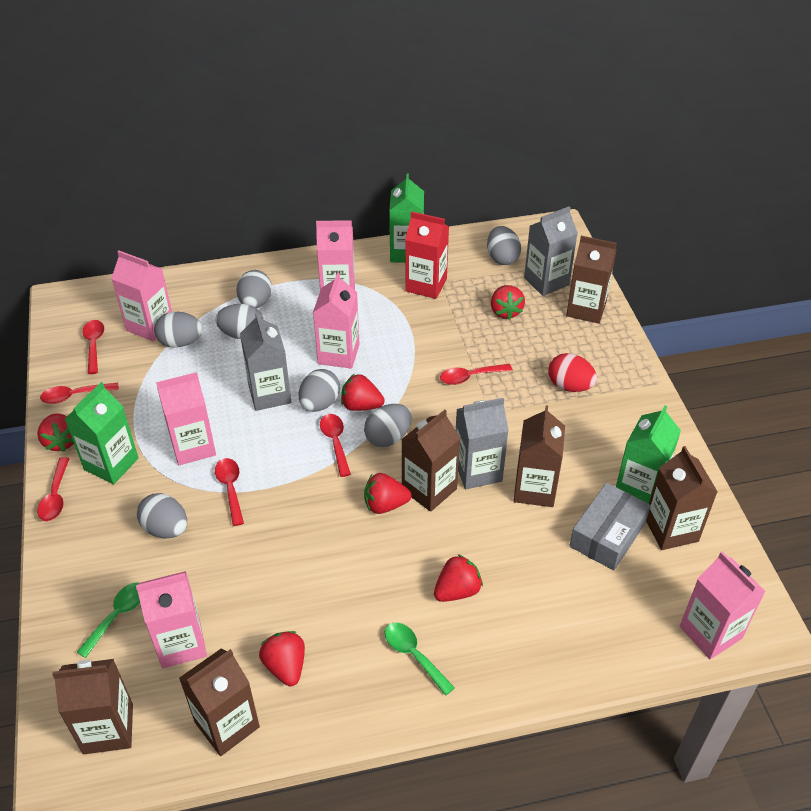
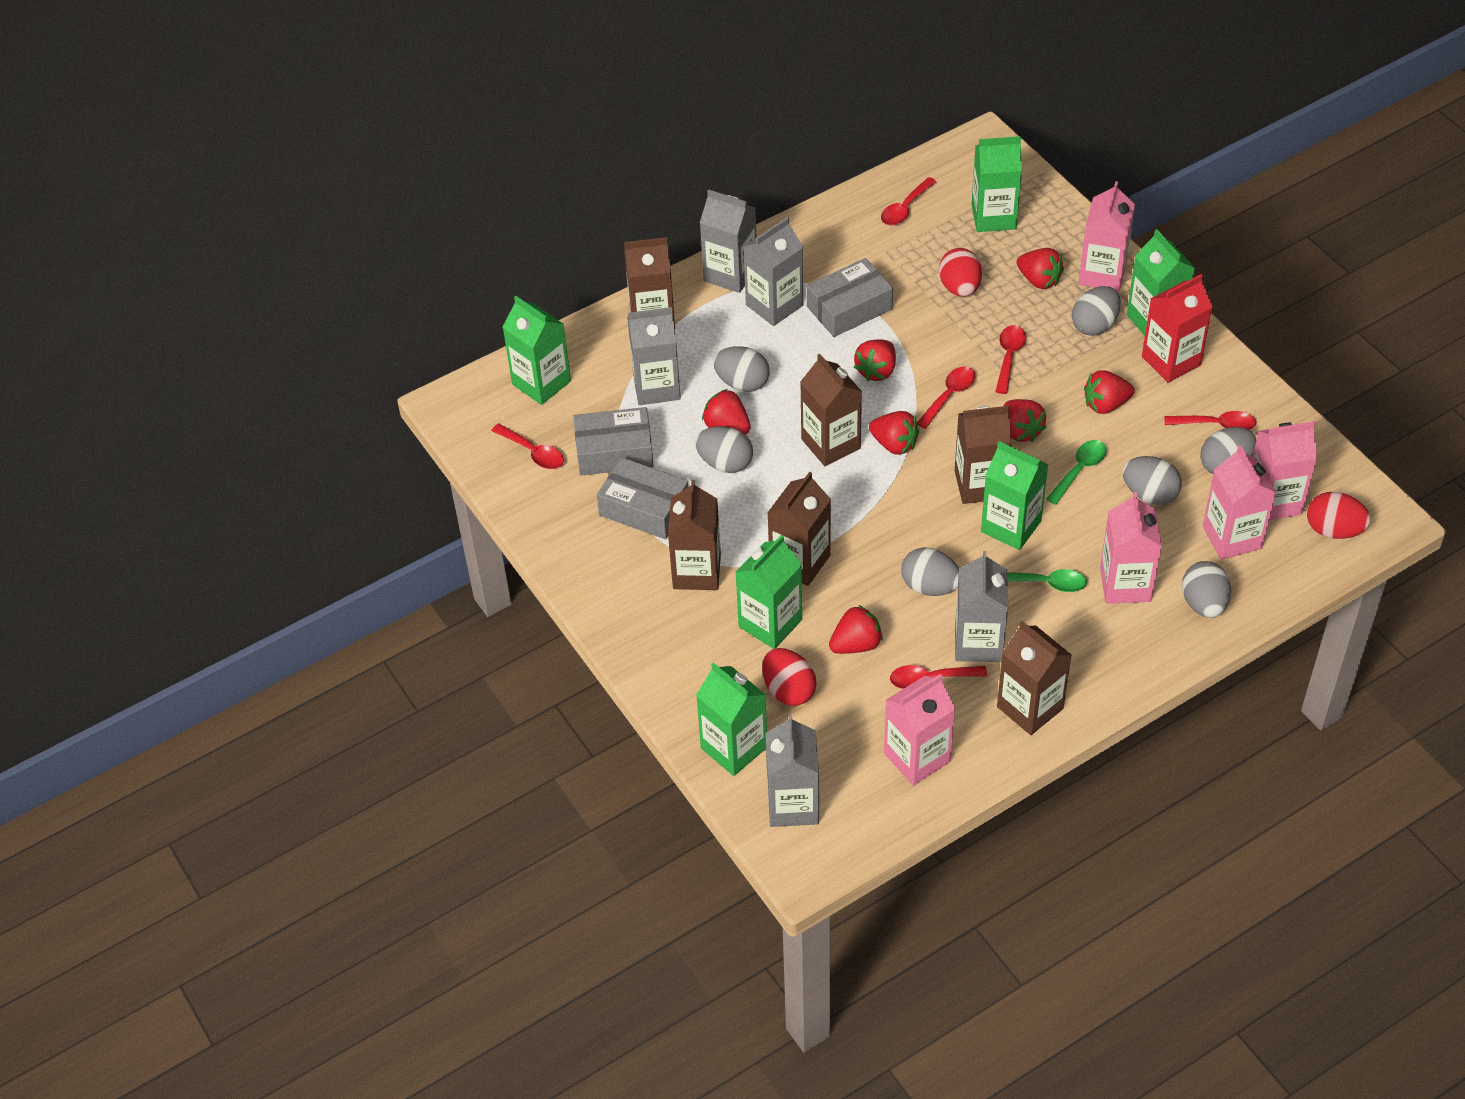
green carton: 3 -> 6
grey box: 1 -> 3
grey carton: 3 -> 5
pink carton: 6 -> 5
red egg: 1 -> 3
red strawberry: 6 -> 7

